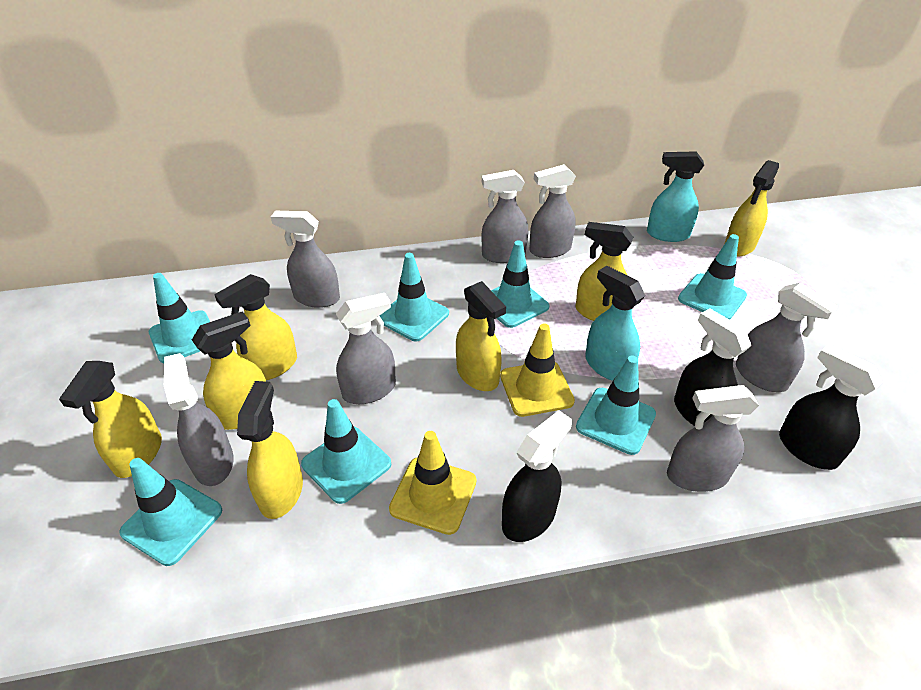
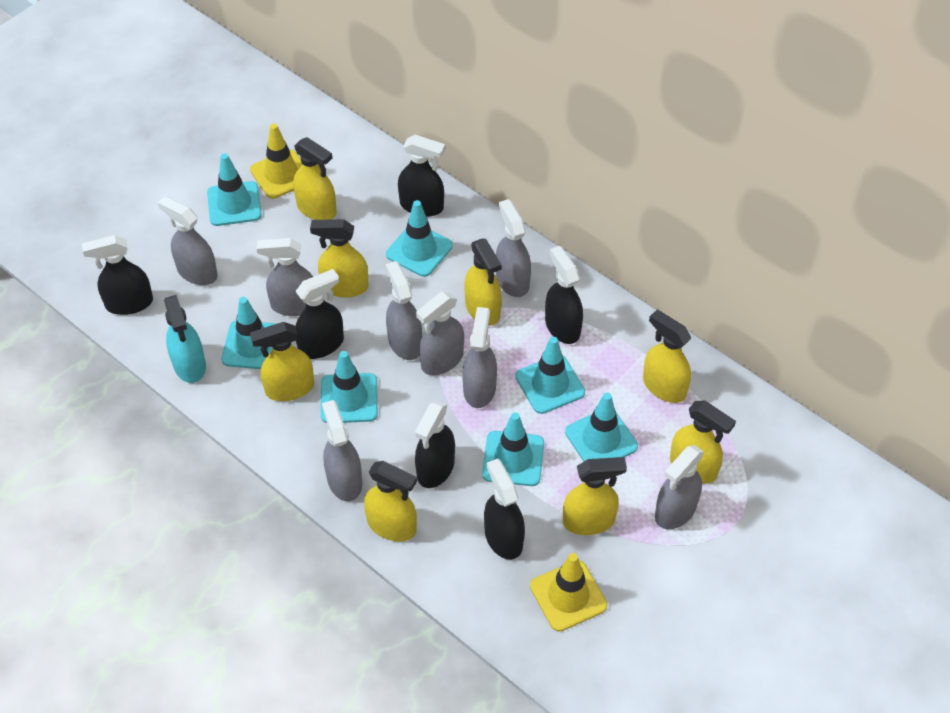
black spray bottle: 3 -> 6
grey spray bottle: 7 -> 8
turquoise spray bottle: 2 -> 1
yellow spray bottle: 7 -> 8

